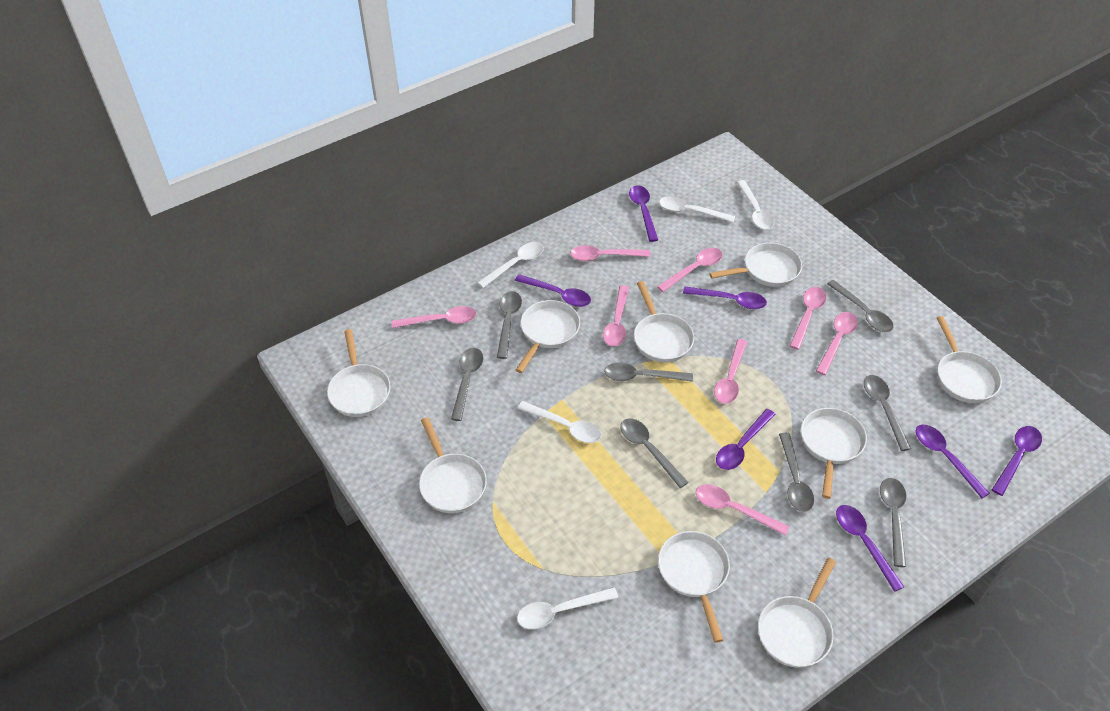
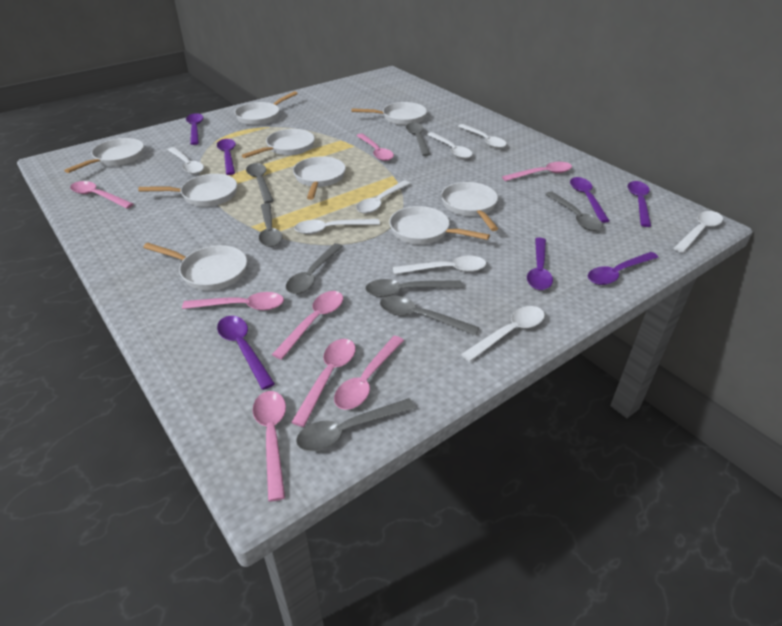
white spoon: 5 -> 8

